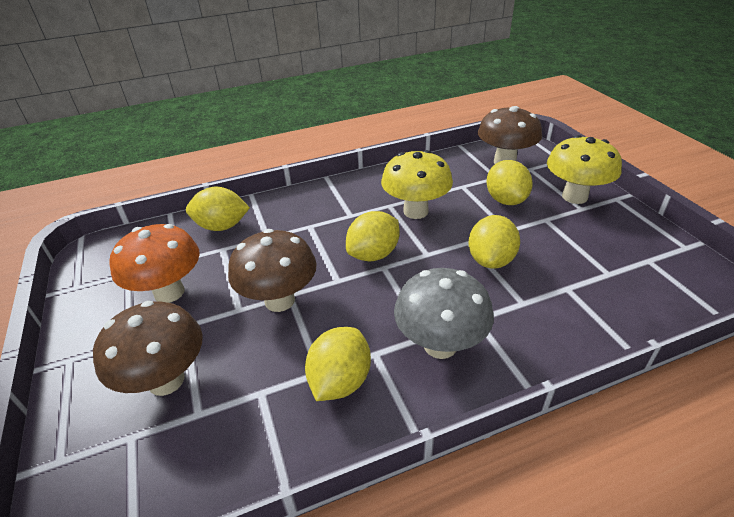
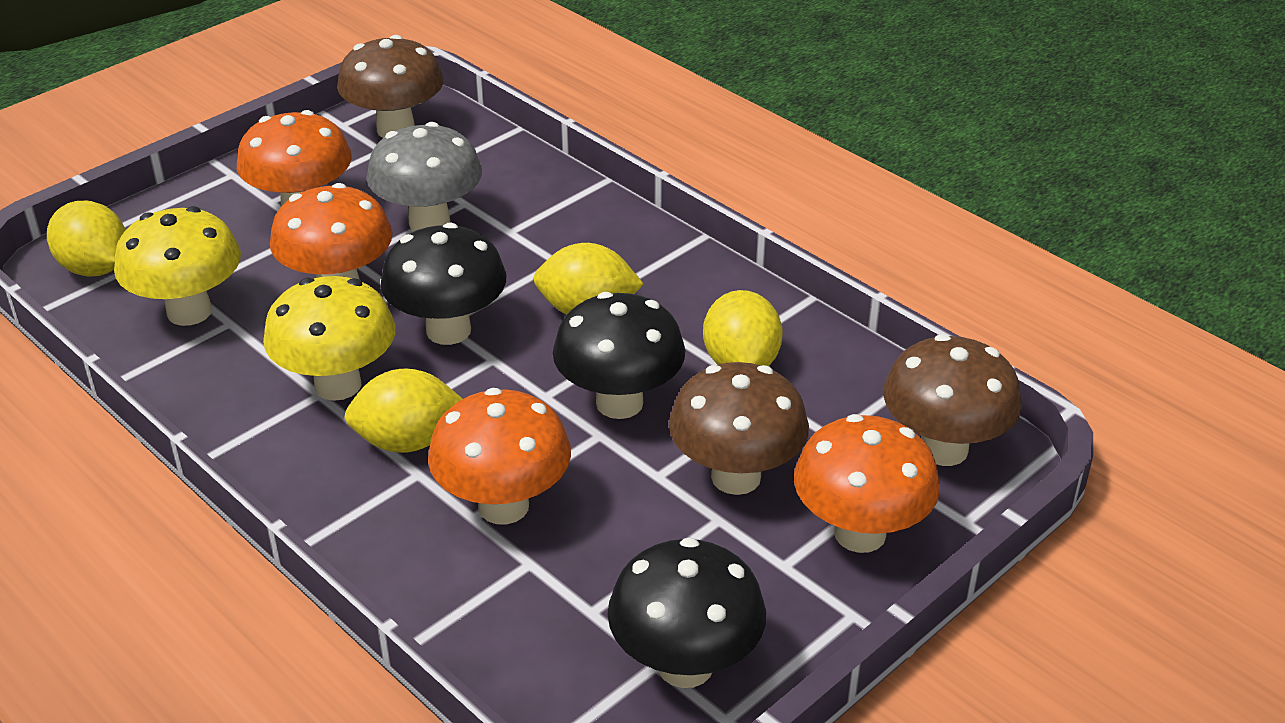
black mushroom: 0 -> 3
orange mushroom: 1 -> 4
yellow lemon: 5 -> 4

